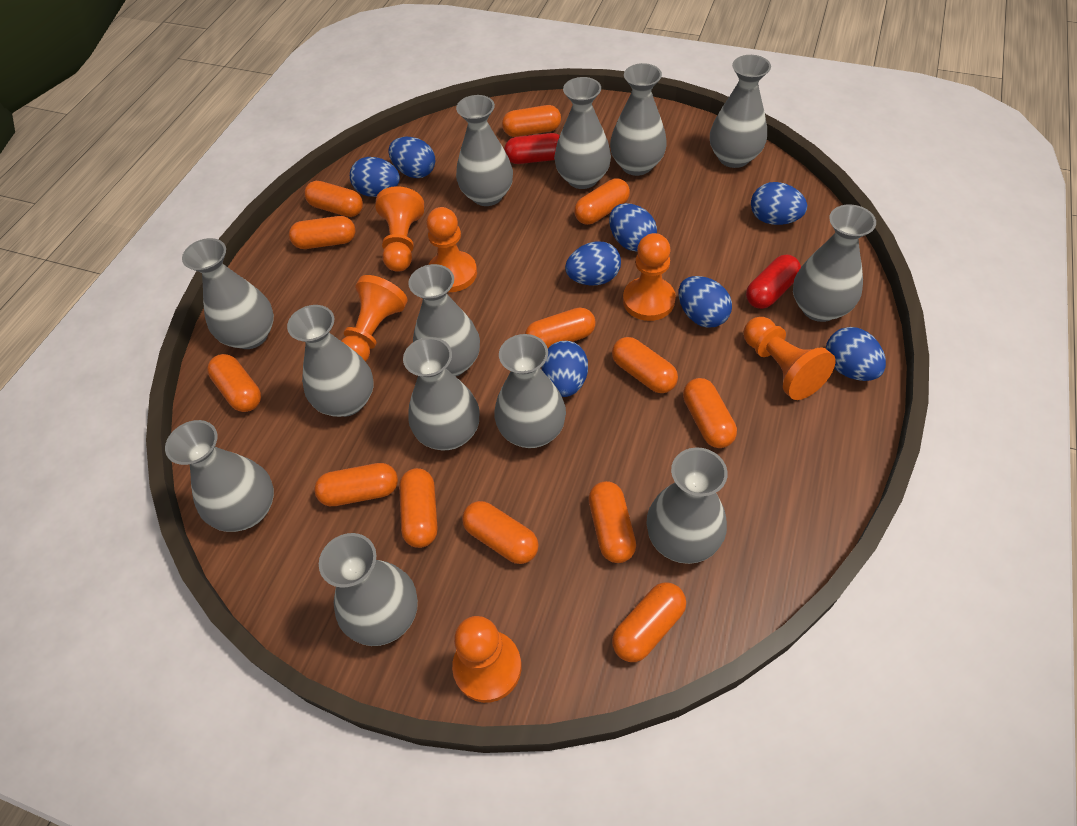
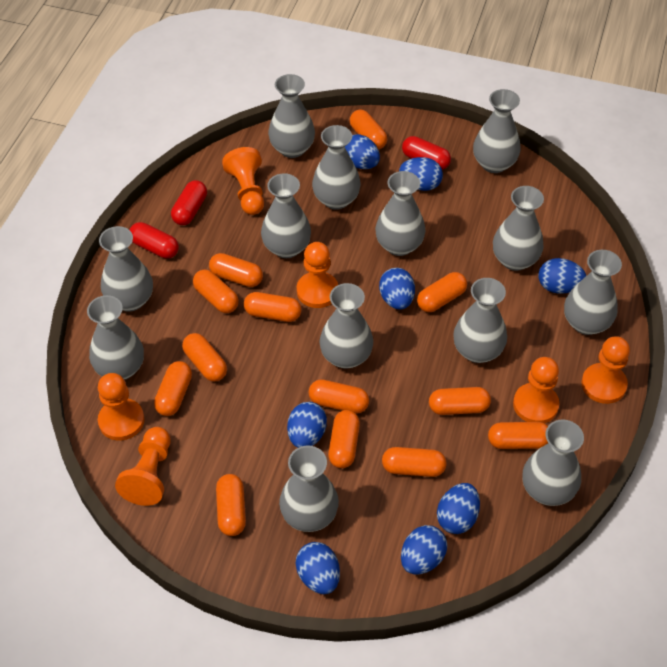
red capsule: 2 -> 3

